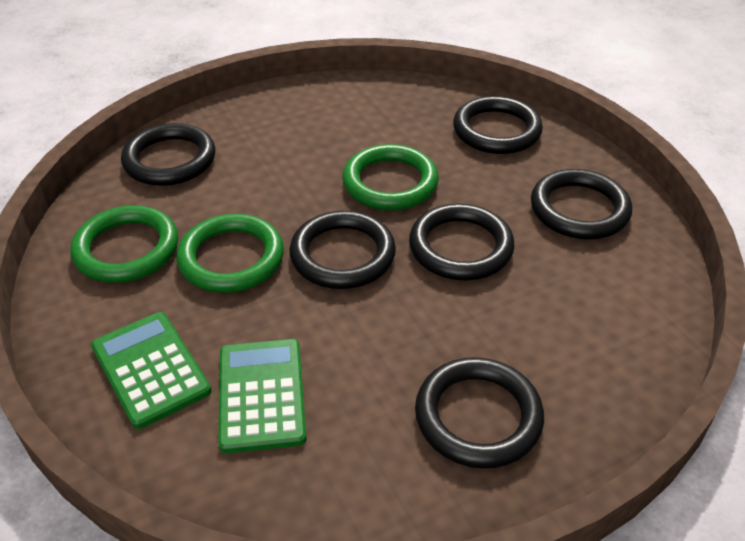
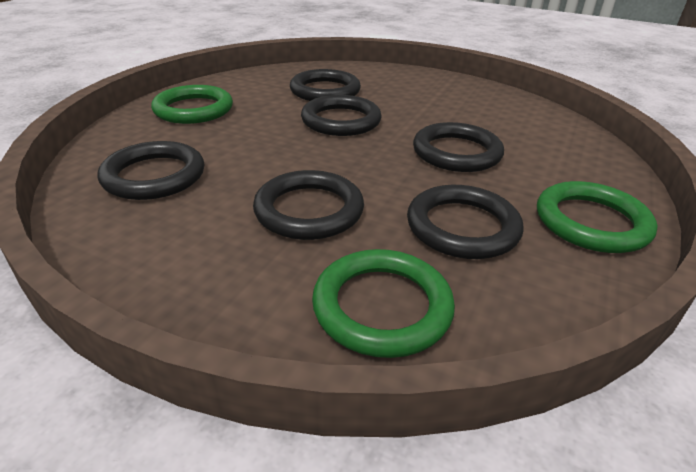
green calculator: 2 -> 0

